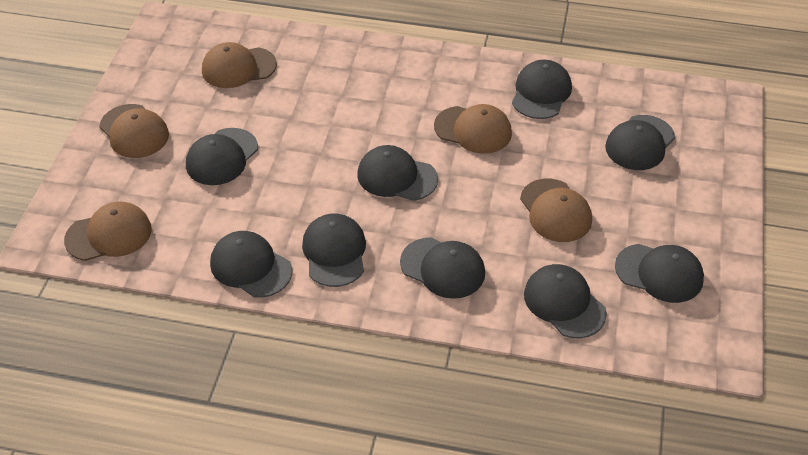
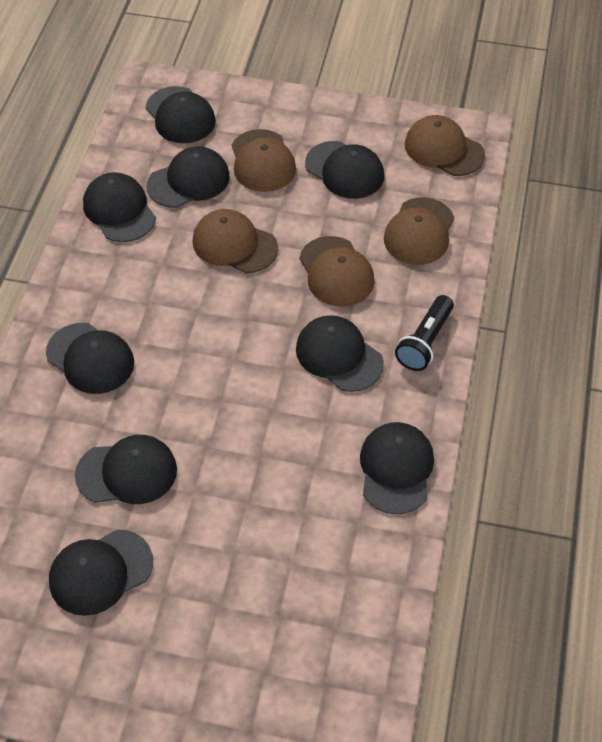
black flashlight: 0 -> 1

